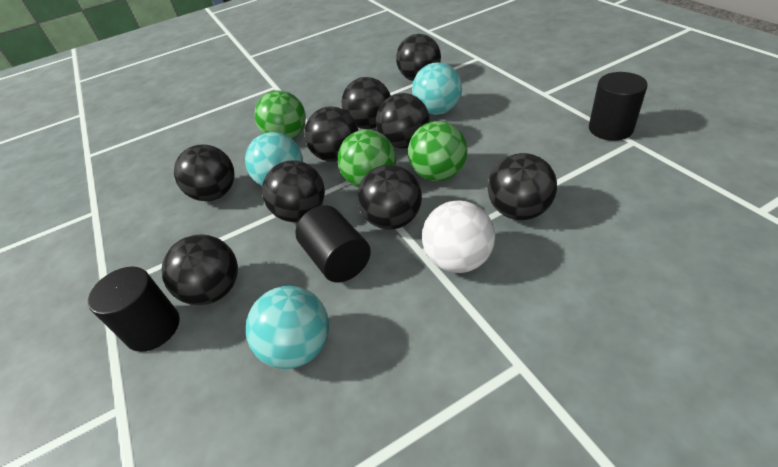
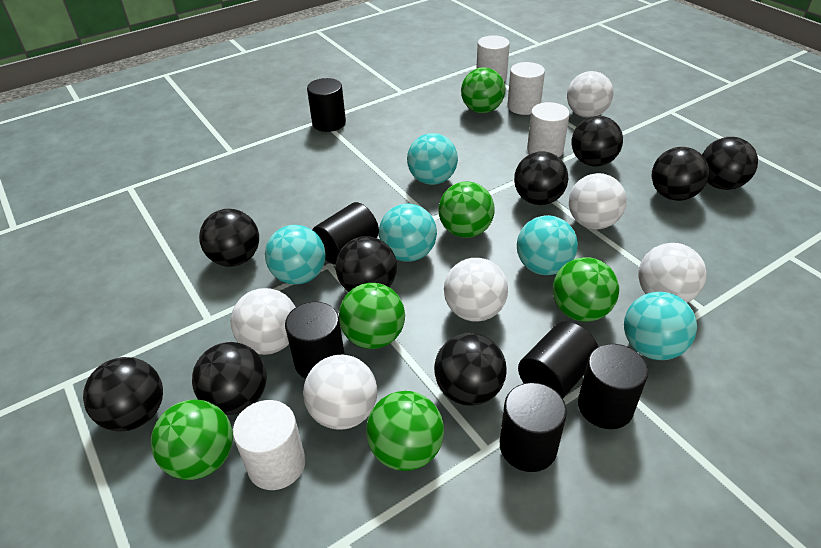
black cylinder: 3 -> 6
green ball: 3 -> 6
turquoise ball: 3 -> 5
white ball: 1 -> 6
white cylinder: 0 -> 4

